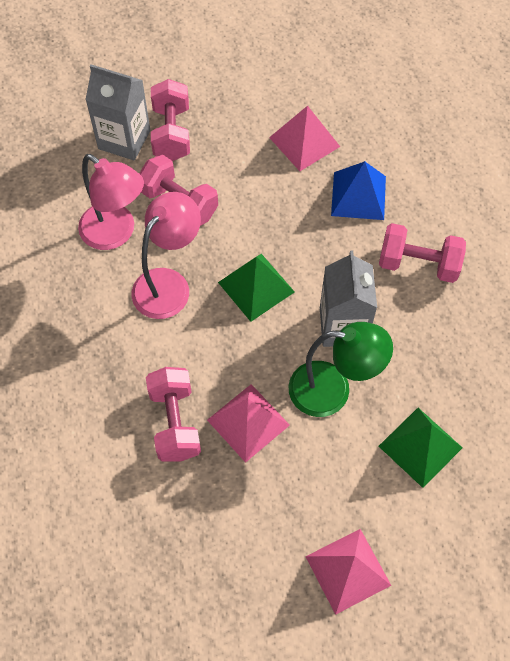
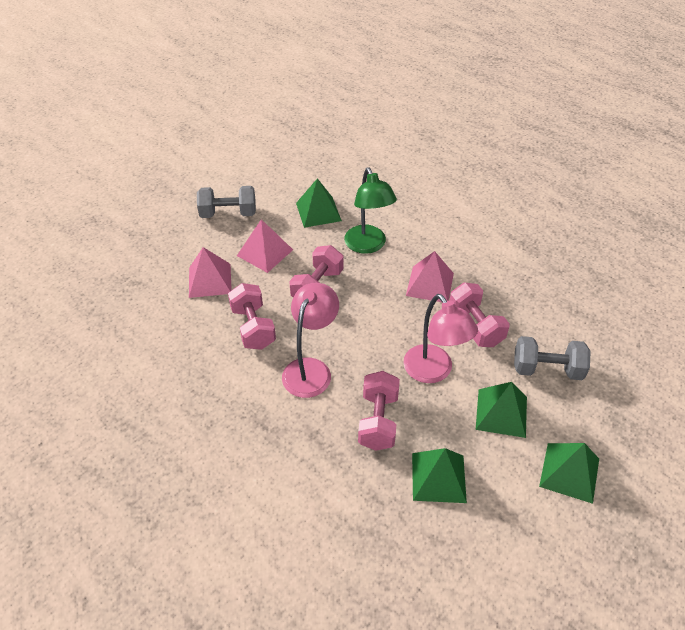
blue pyramid: 1 -> 0
green pyramid: 2 -> 4
grey carton: 2 -> 0
grey dumbbell: 0 -> 2

